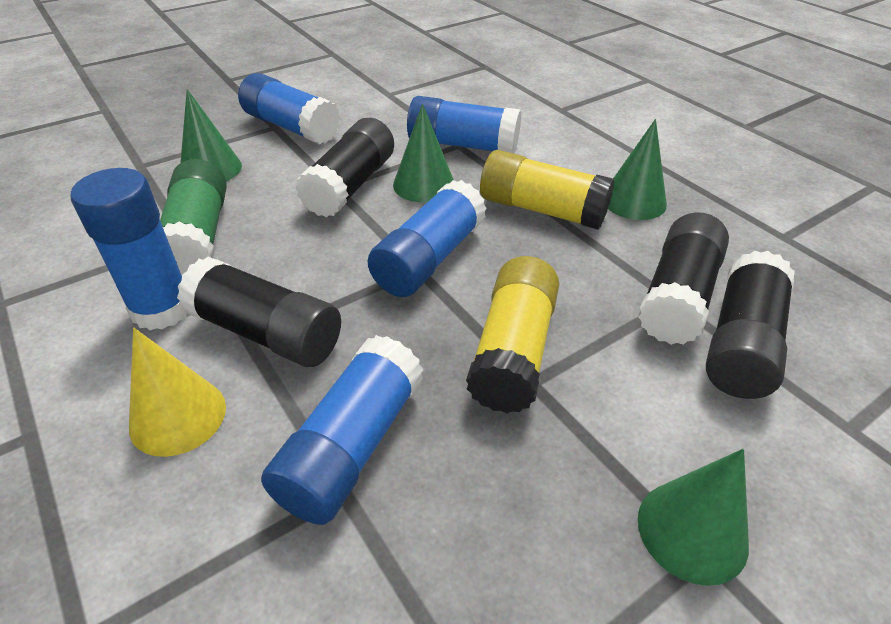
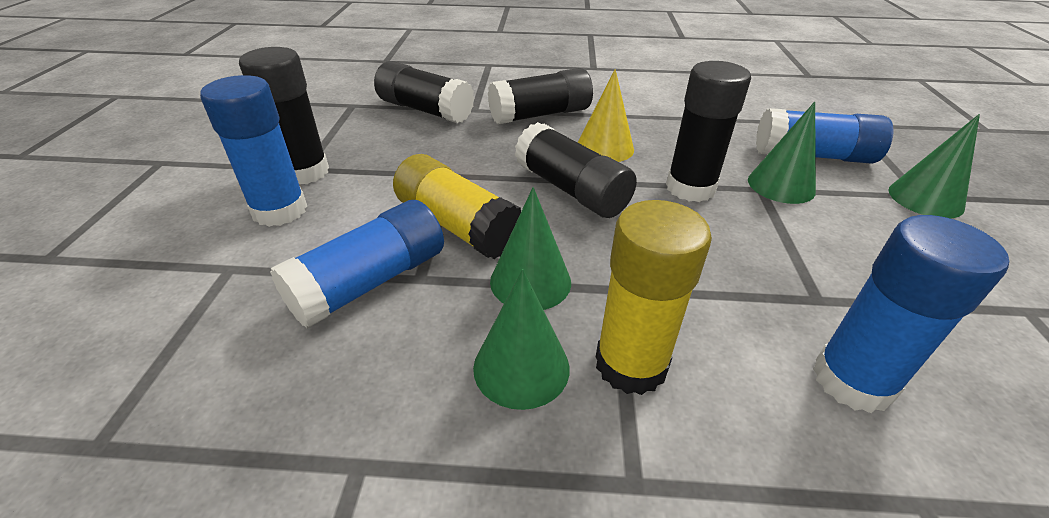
black glue stick: 4 -> 5
blue glue stick: 5 -> 4
green glue stick: 1 -> 0

